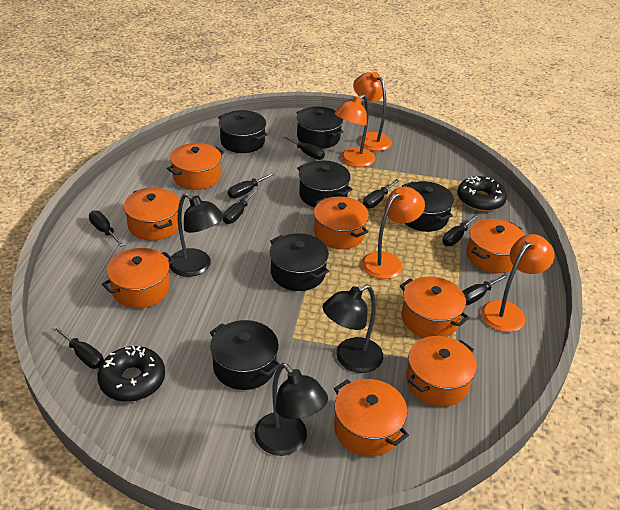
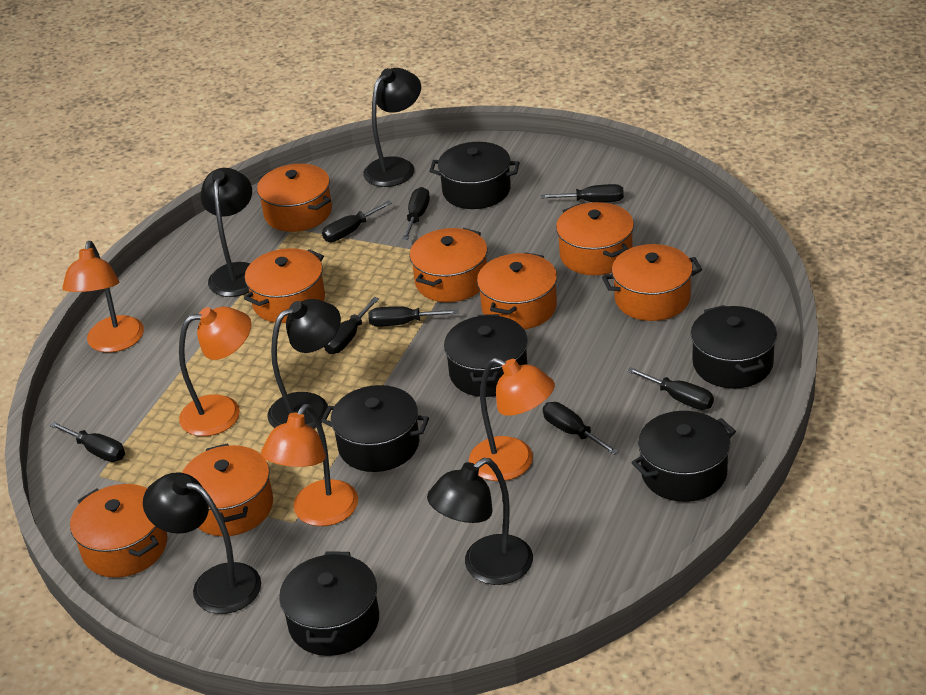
black donut: 2 -> 0
black lamp: 3 -> 5

